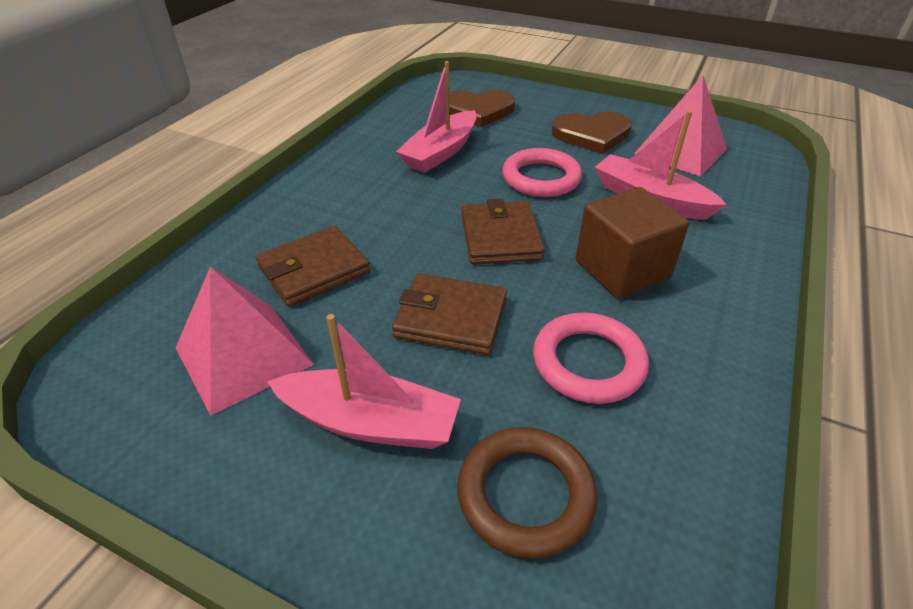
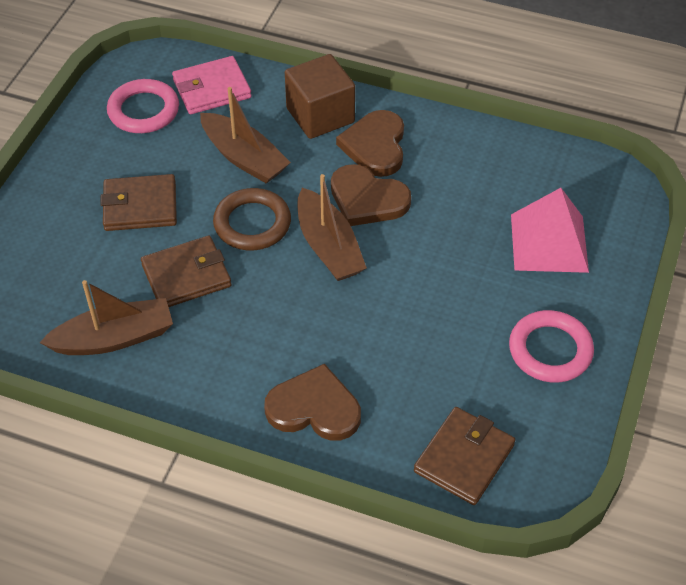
brown boat: 0 -> 3
brown heart: 2 -> 3
pink boat: 3 -> 0
pink pyramid: 2 -> 1
pink wallet: 0 -> 1

